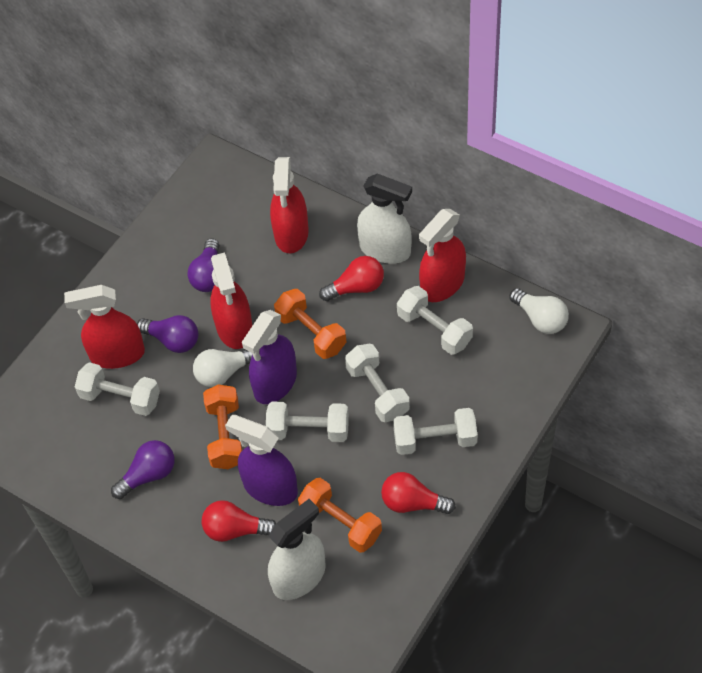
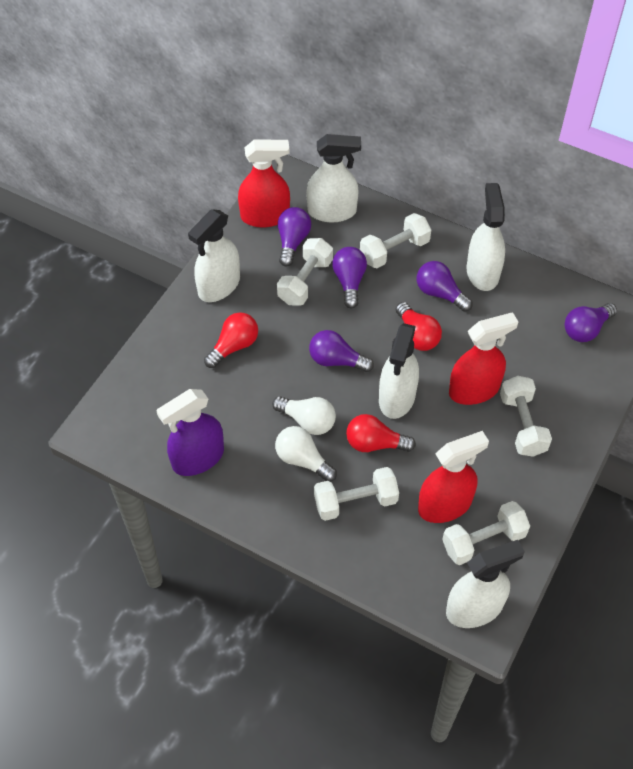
orange dumbbell: 3 -> 0
purple light bulb: 3 -> 5
purple spray bottle: 2 -> 1
red spray bottle: 4 -> 3
white spray bottle: 2 -> 5

